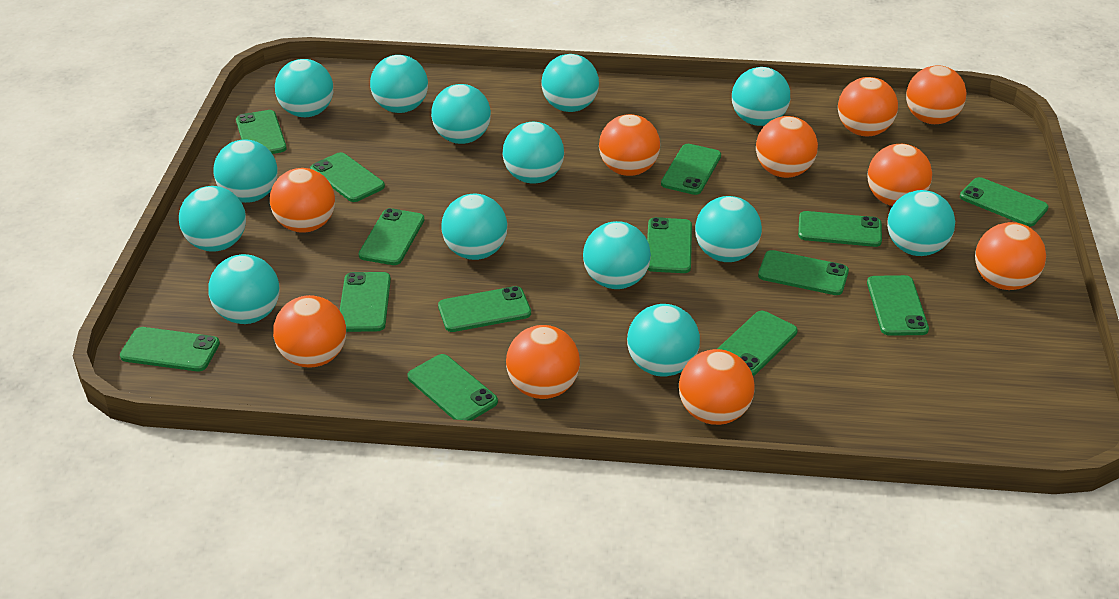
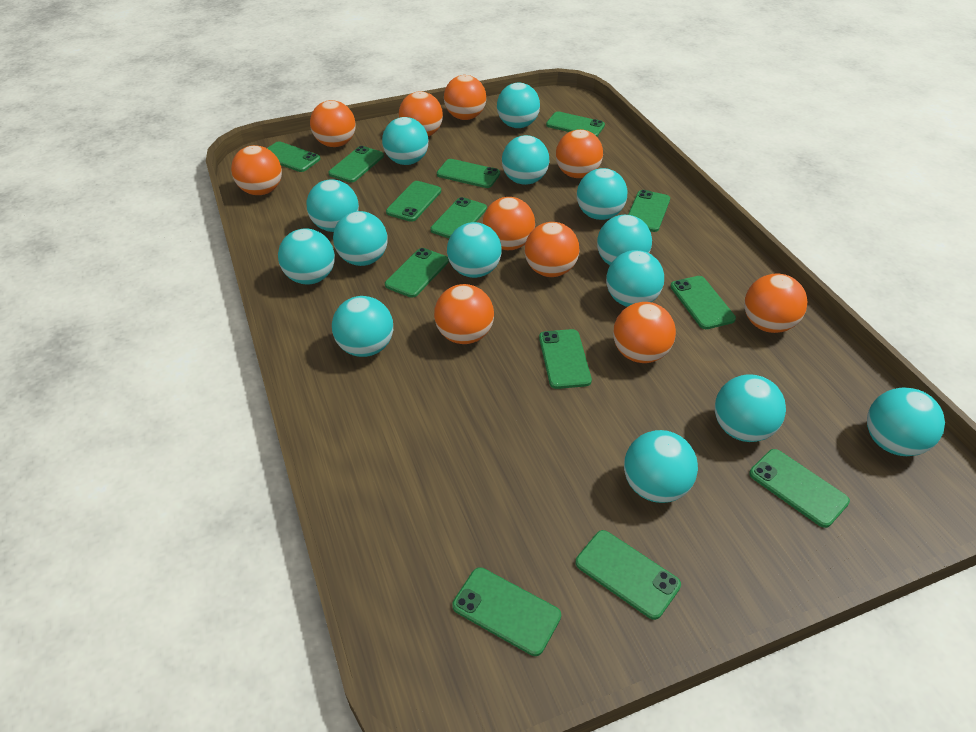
green phone: 14 -> 13

